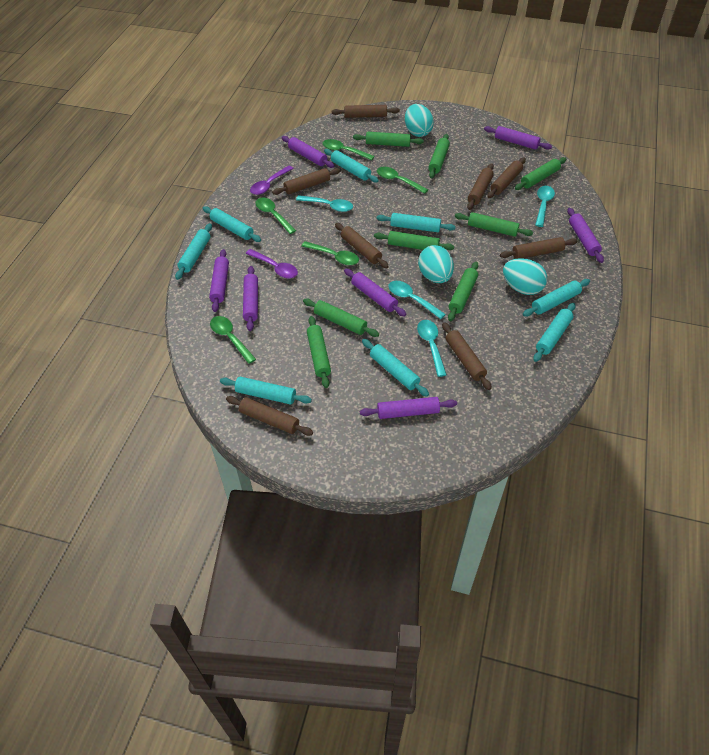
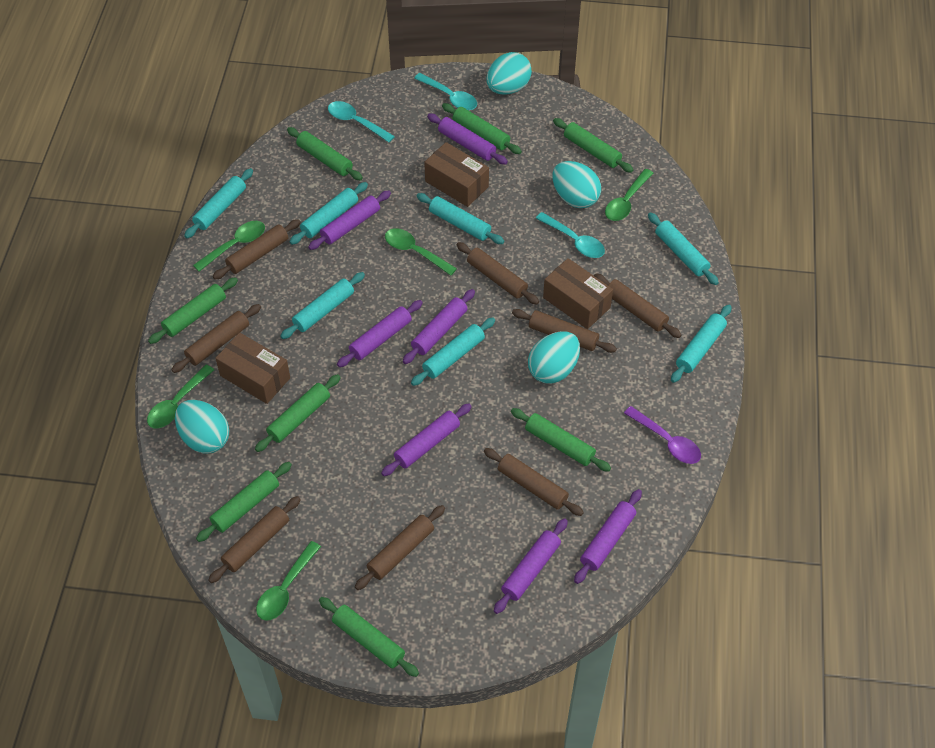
brown box: 0 -> 3
purple spoon: 2 -> 1
turquoise egg: 3 -> 4
turquoise rolling pin: 8 -> 7
turquoise spoon: 4 -> 3

